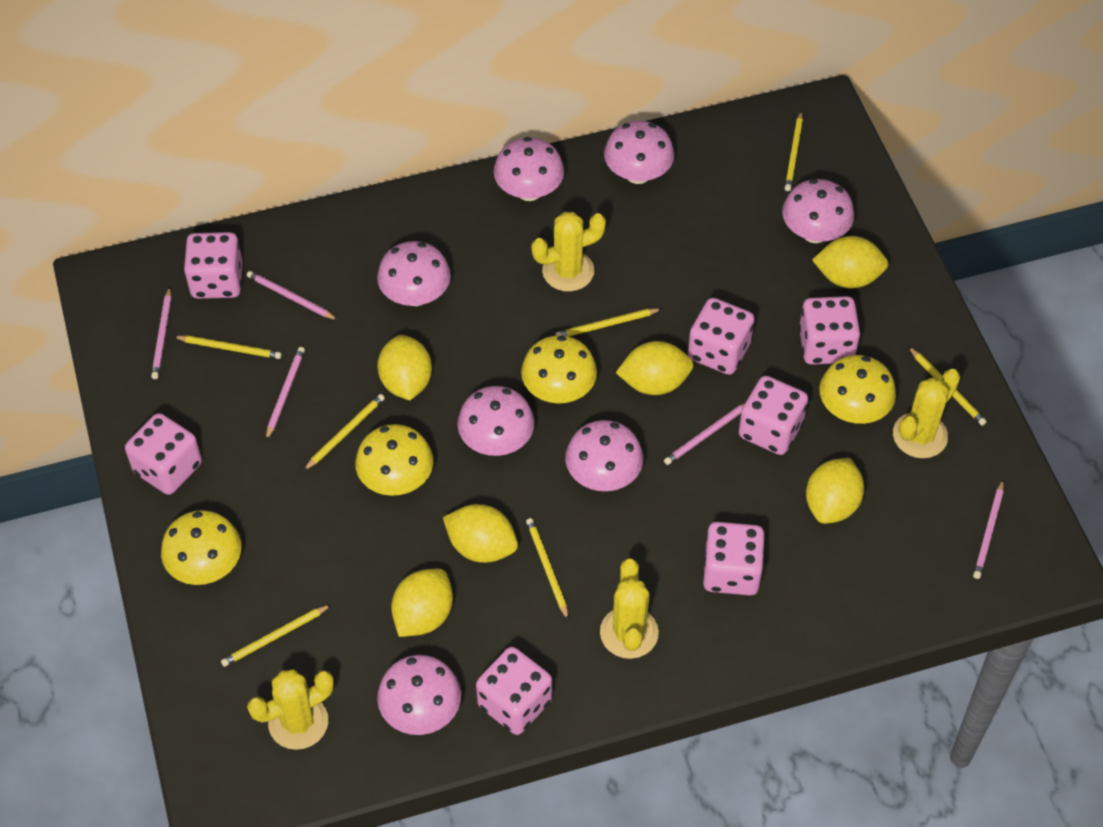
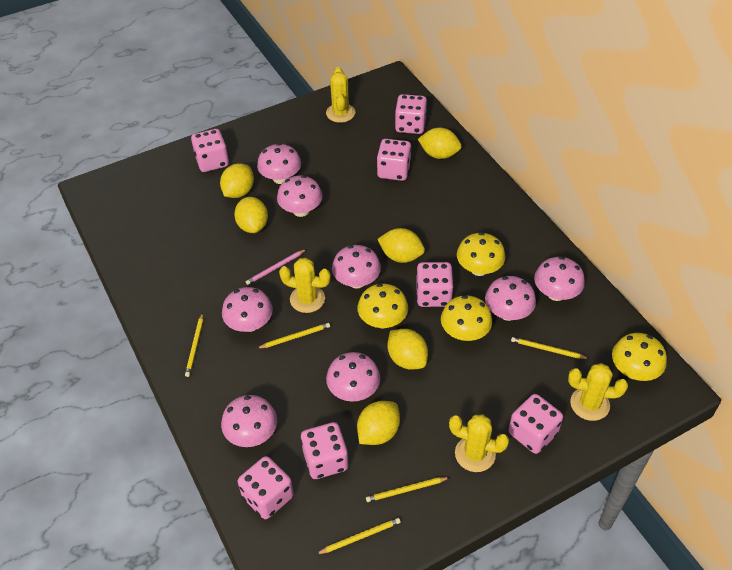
pink mushroom: 7 -> 8
pink pencil: 5 -> 1
yellow pencil: 7 -> 5

